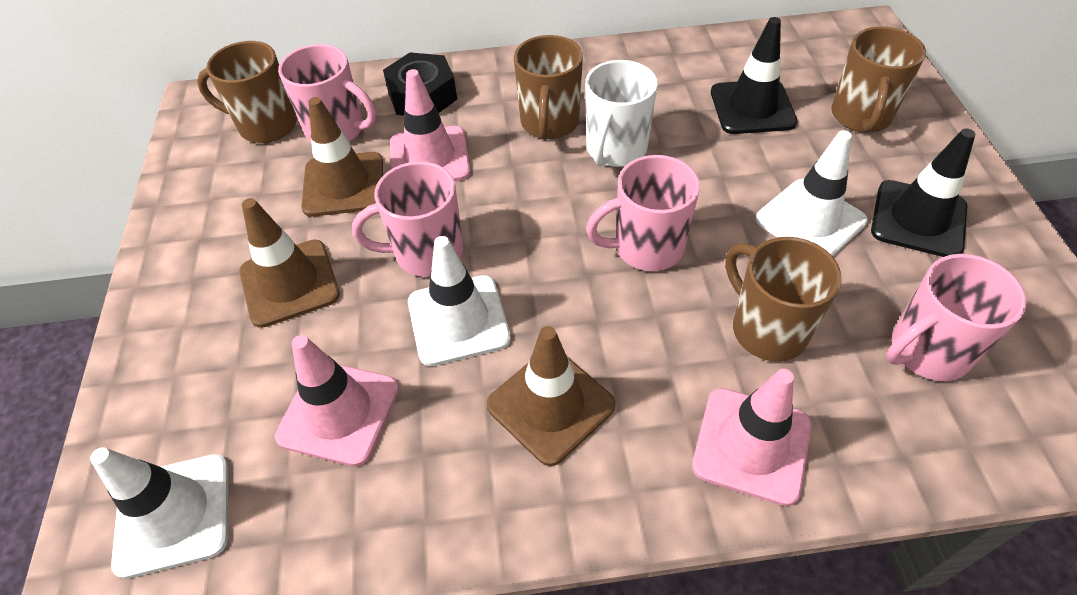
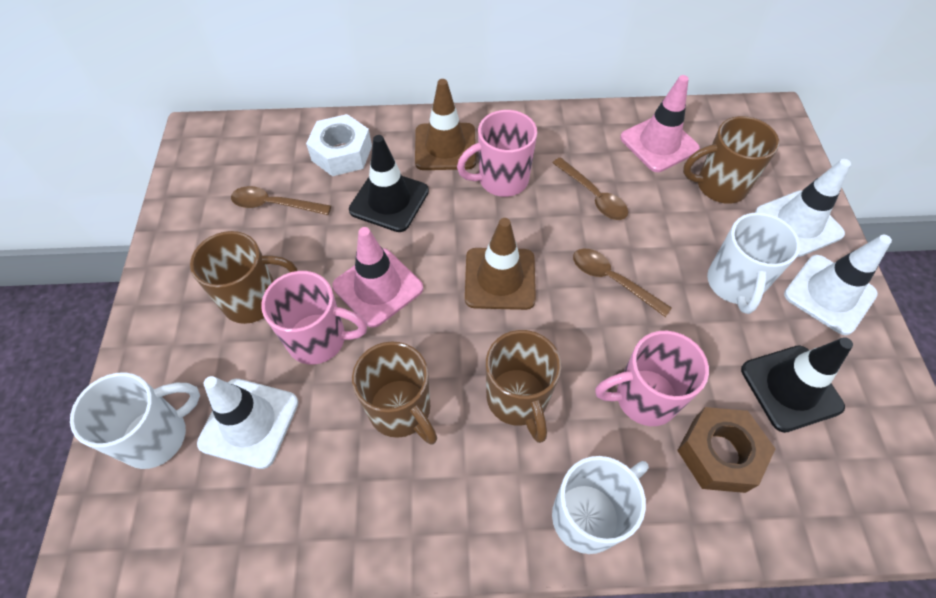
black nut: 1 -> 0
brown nut: 0 -> 1
brown spoon: 0 -> 3
brown traffic cone: 3 -> 2
pink mug: 4 -> 3
pink traffic cone: 3 -> 2
white mug: 1 -> 3
white nut: 0 -> 1

